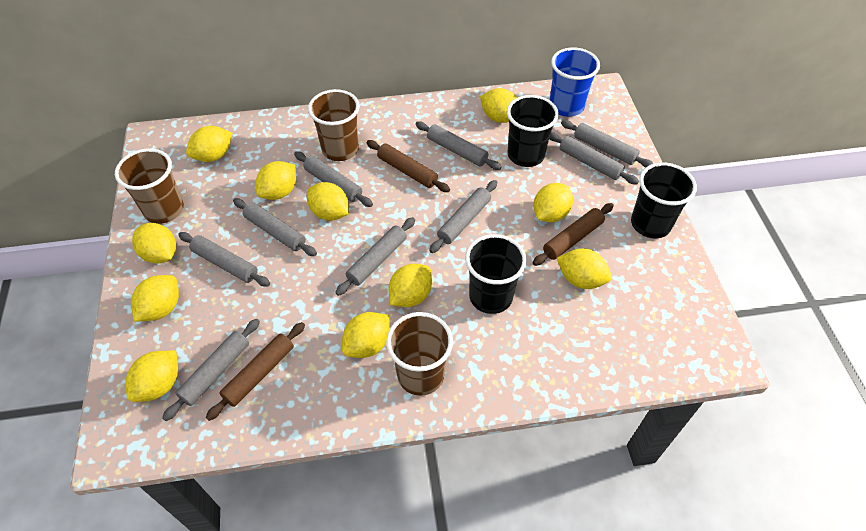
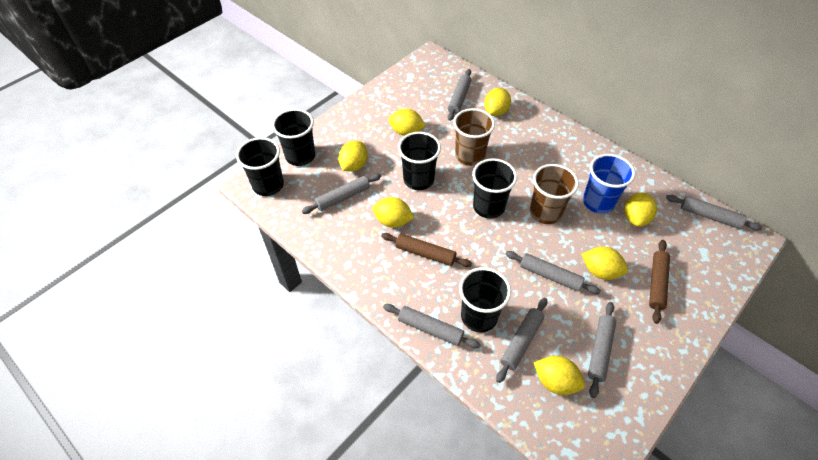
black cup: 3 -> 5
brown cup: 3 -> 2
brown rolling pin: 3 -> 2
grey rolling pin: 9 -> 7
yellow lemon: 11 -> 7

